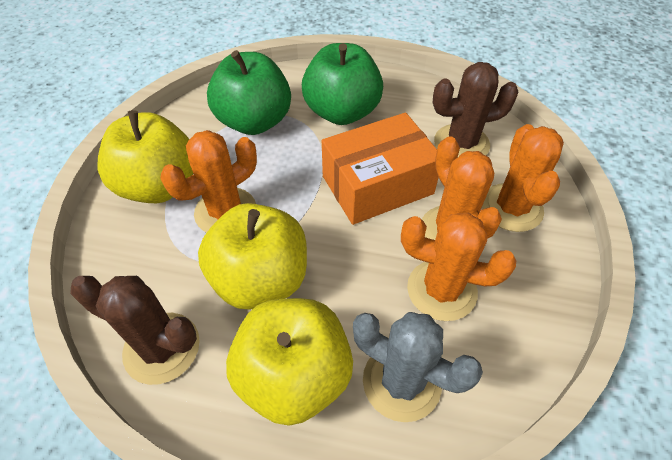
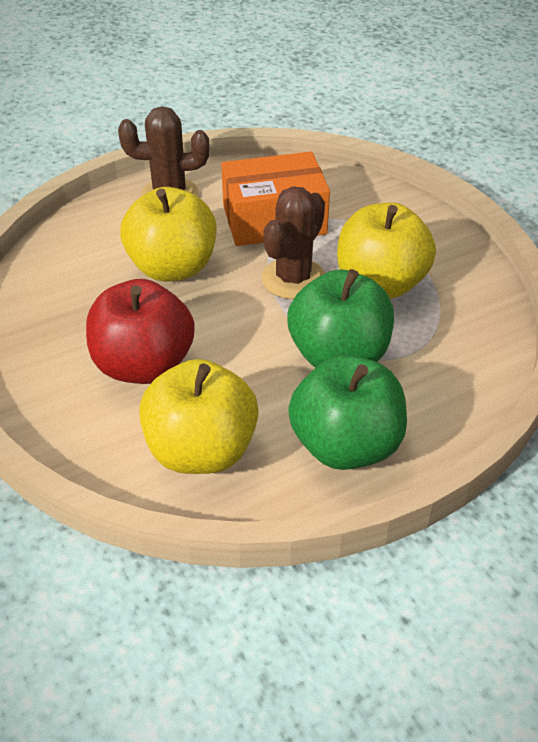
grey cactus: 1 -> 0
orange cactus: 4 -> 0
red apple: 0 -> 1

